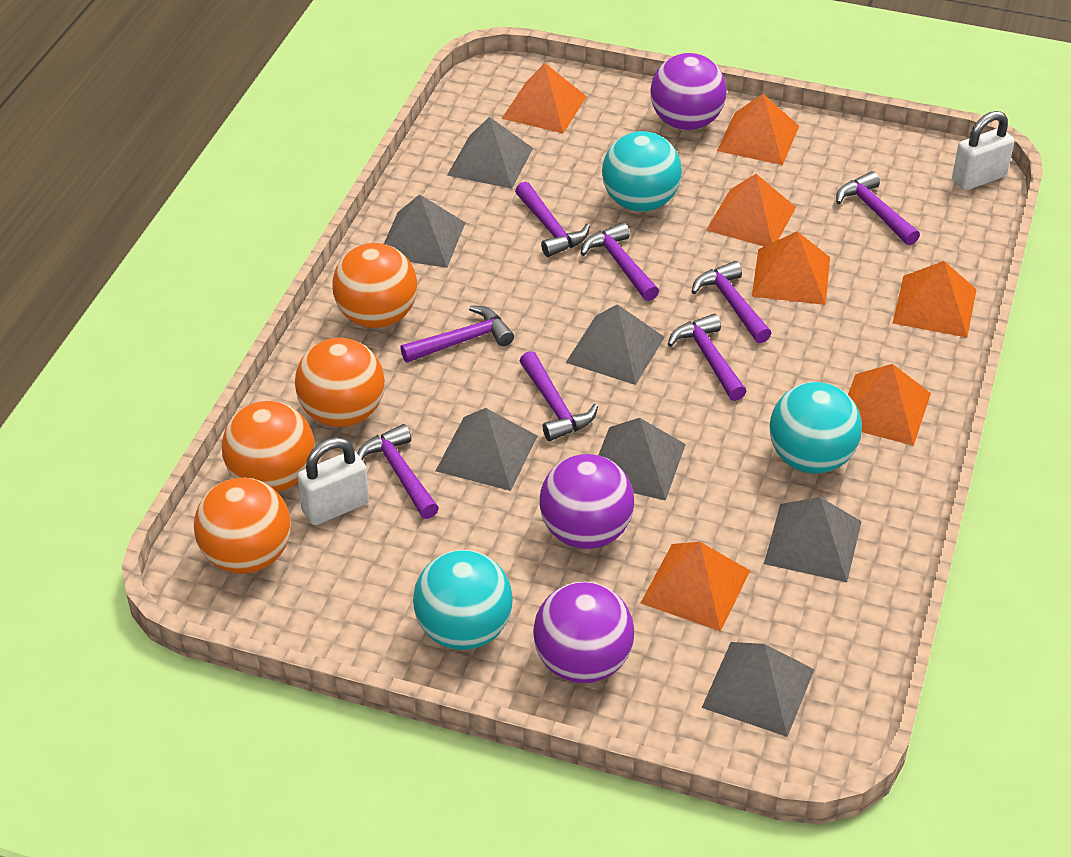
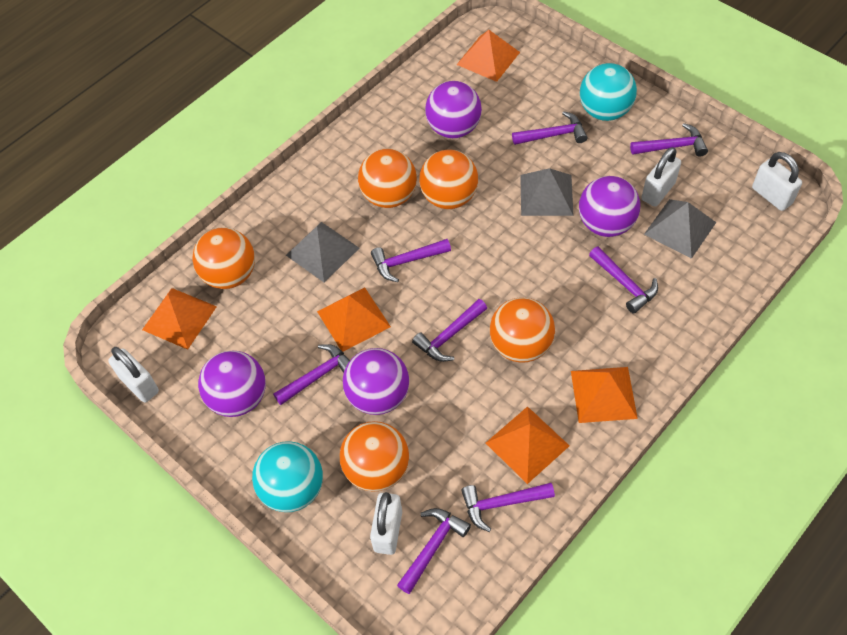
grey pyramid: 7 -> 3
orange ball: 4 -> 5
orange pyramid: 7 -> 5
purple ball: 3 -> 4
turquoise ball: 3 -> 2
white padlock: 2 -> 4

